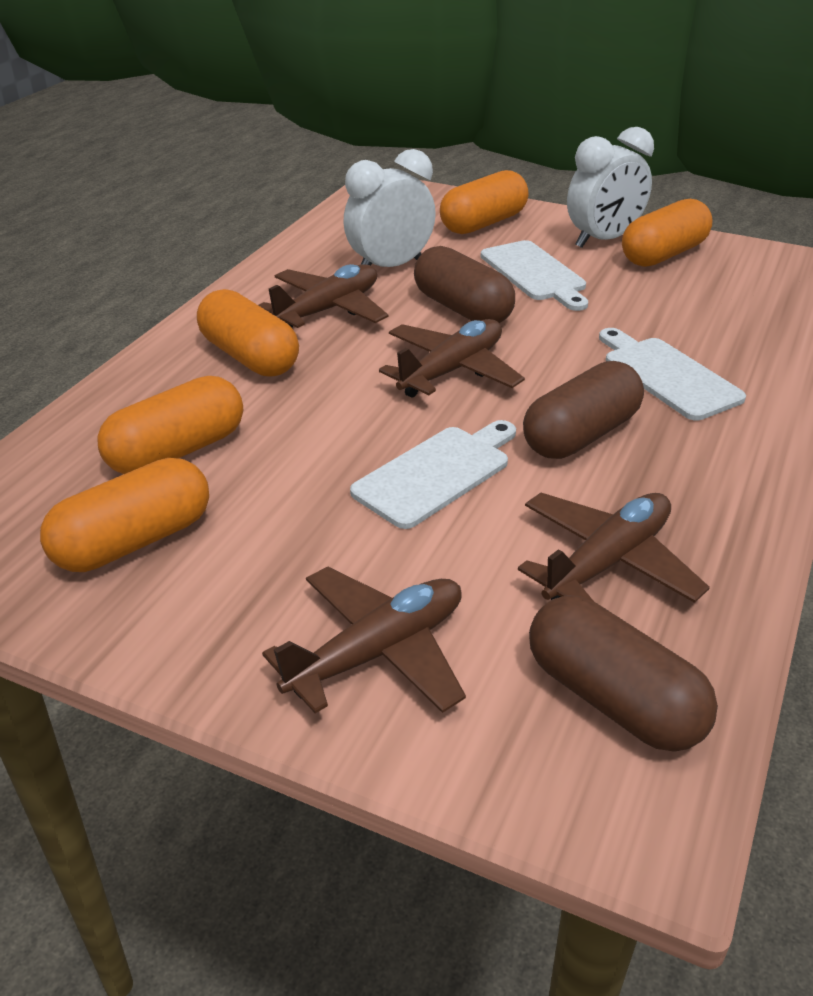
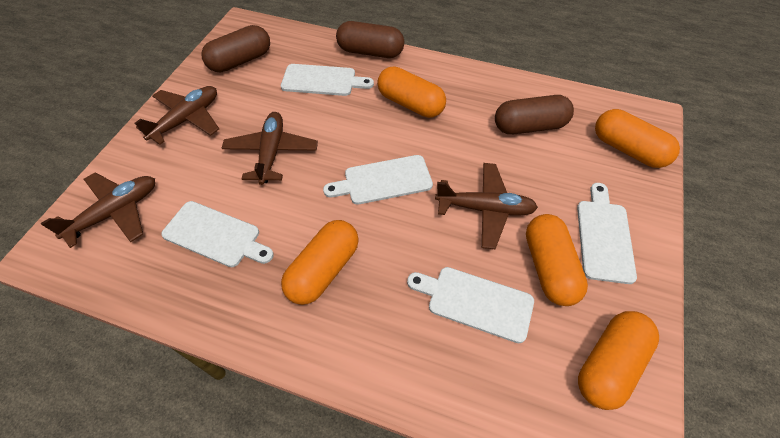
white clock: 2 -> 0
white cutting board: 3 -> 5

